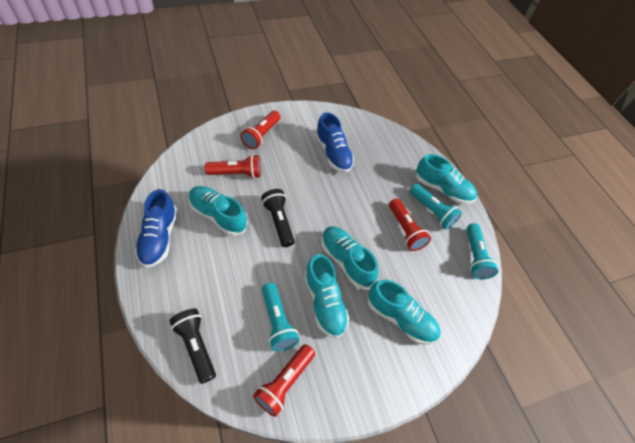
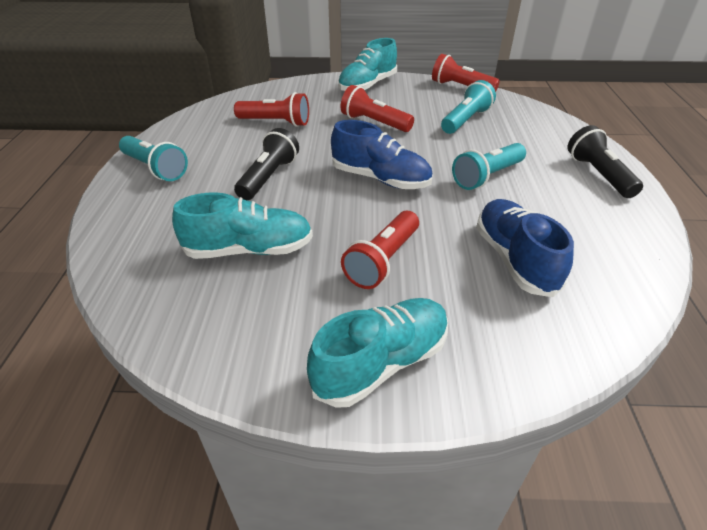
turquoise shoe: 5 -> 3

